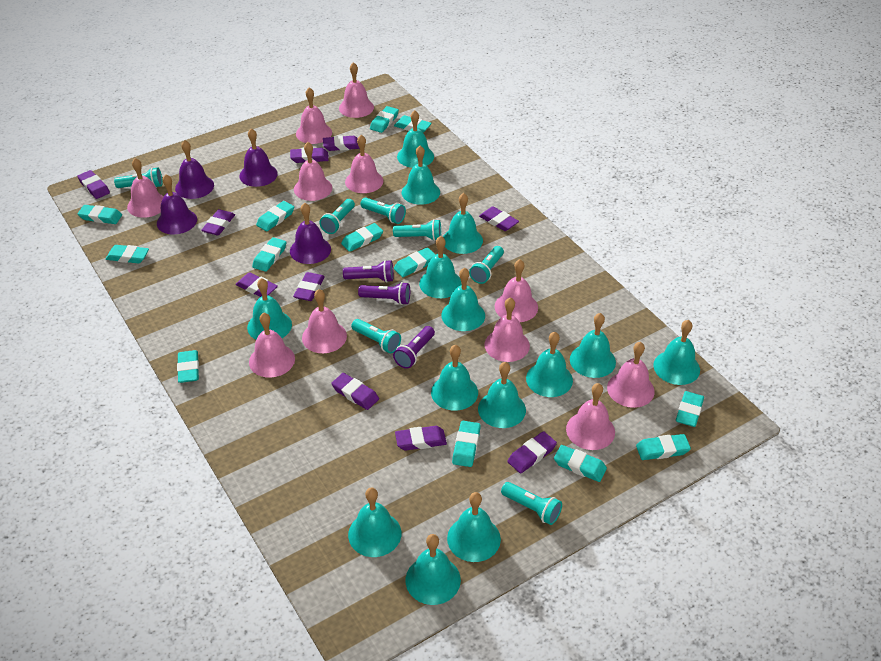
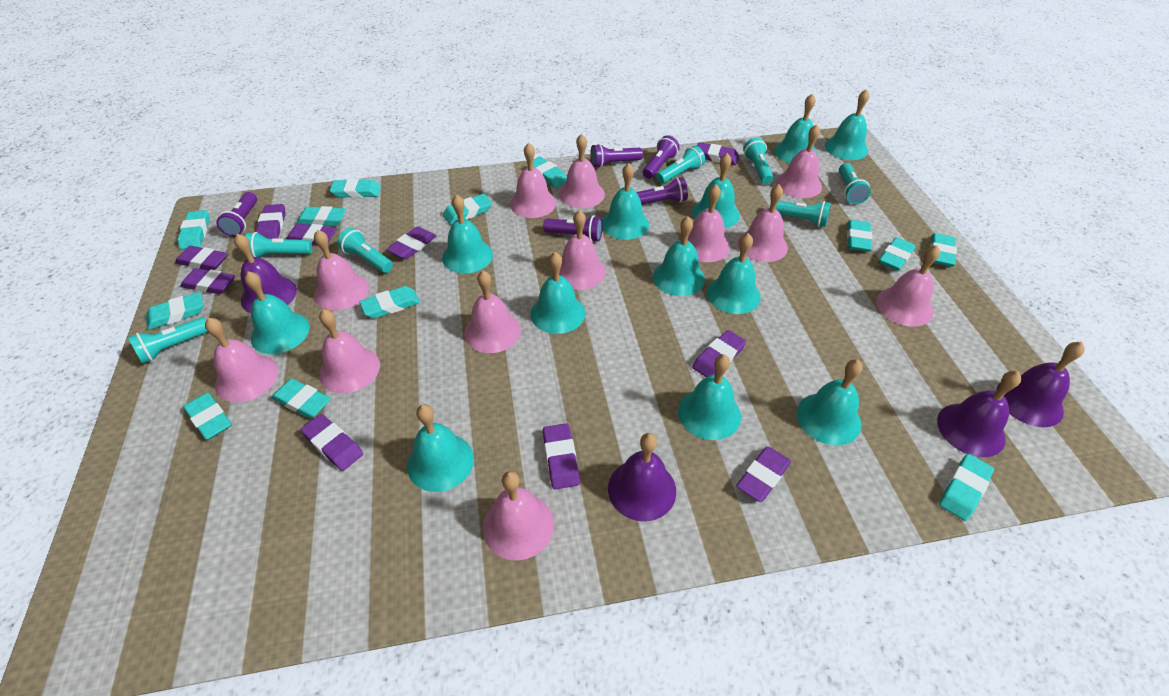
pink bell: 11 -> 12
purple flashlight: 3 -> 5
turquoise bell: 14 -> 12

